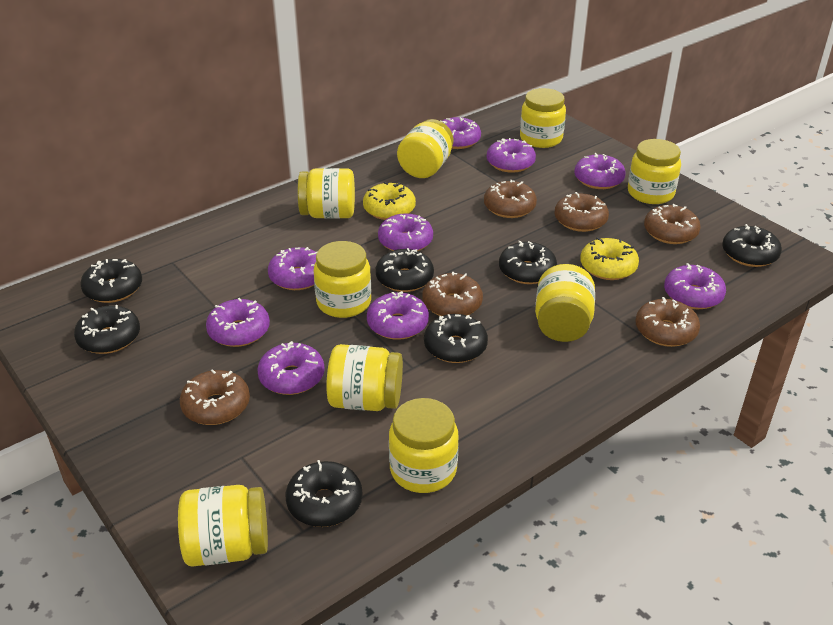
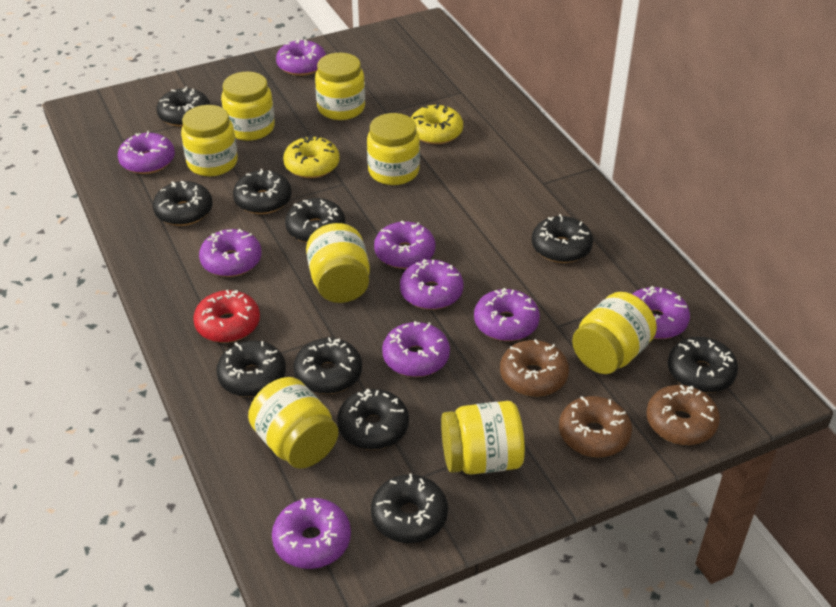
black donut: 7 -> 10
brown donut: 6 -> 3
red donut: 0 -> 1
yellow jar: 9 -> 8

